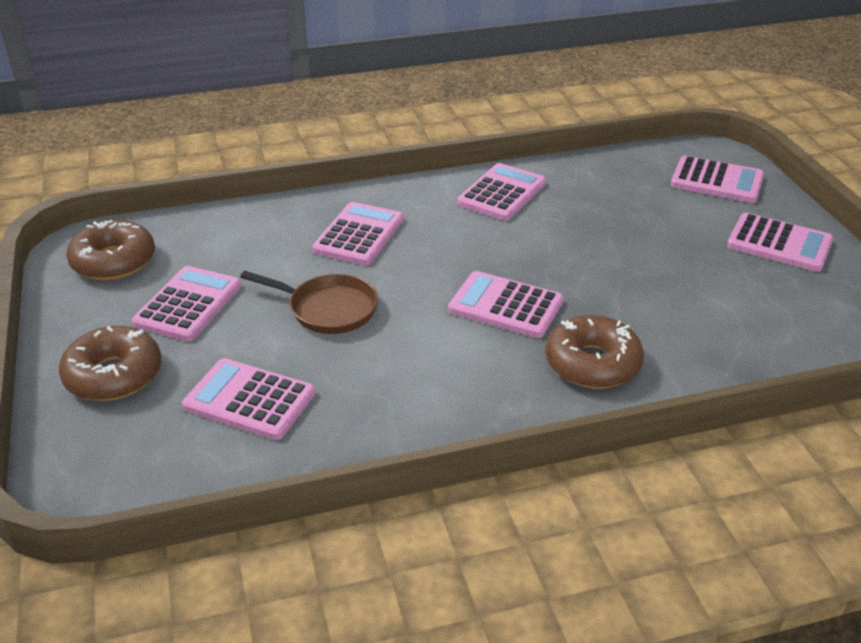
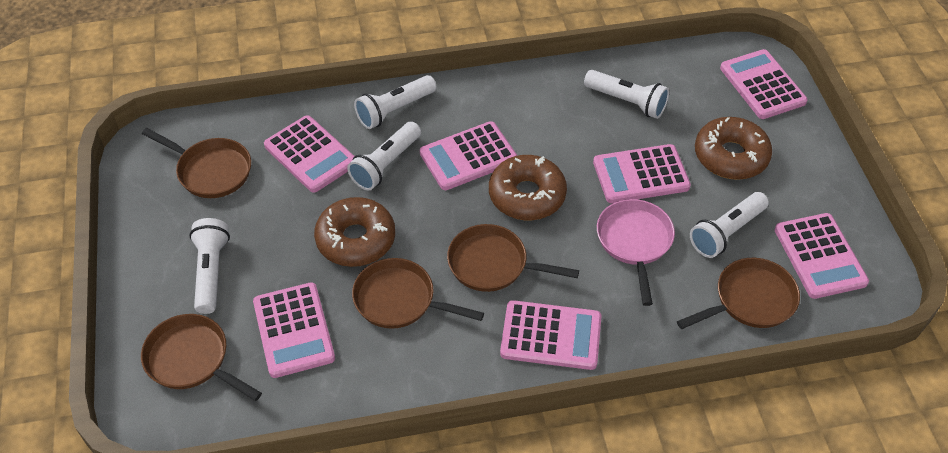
brown pan: 1 -> 5
pink pan: 0 -> 1
white flashlight: 0 -> 5

